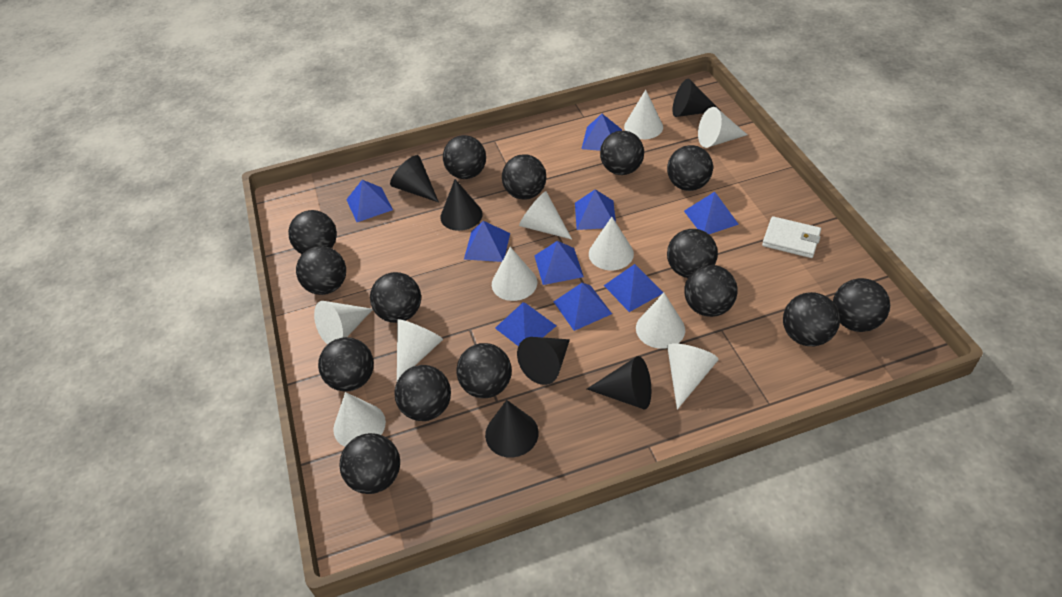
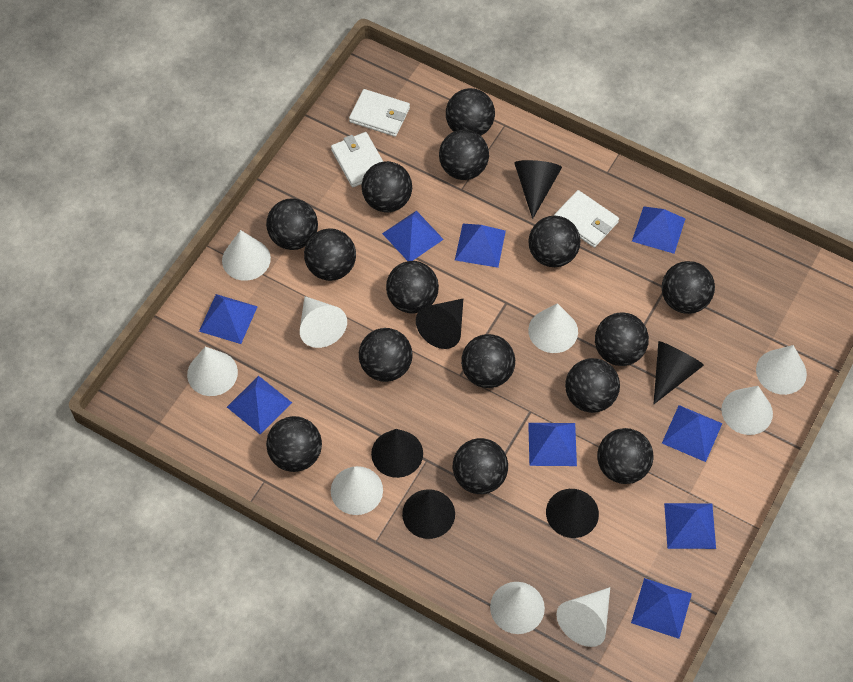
white cone: 10 -> 9
white wallet: 1 -> 3

